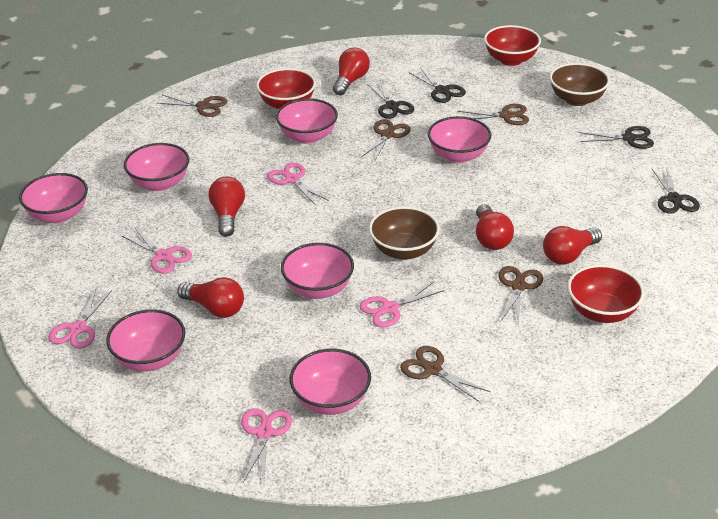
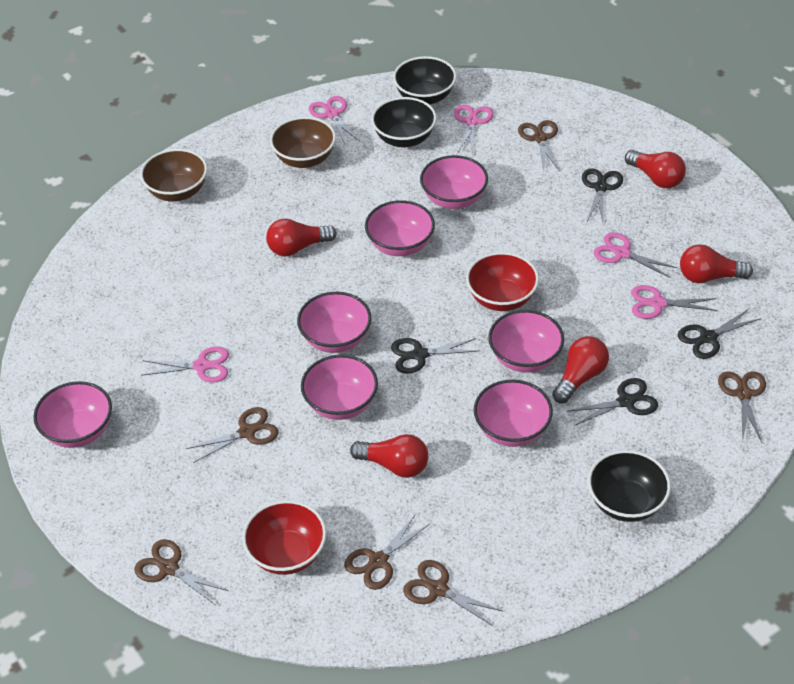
black bowl: 0 -> 3
brown scissors: 5 -> 6
red bowl: 3 -> 2

